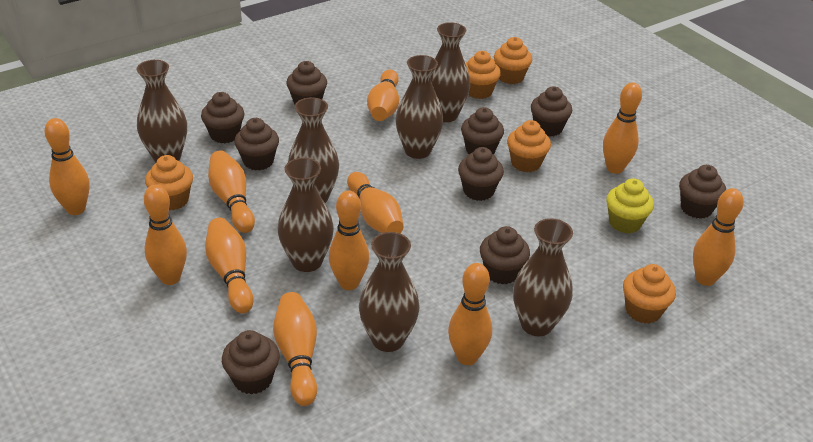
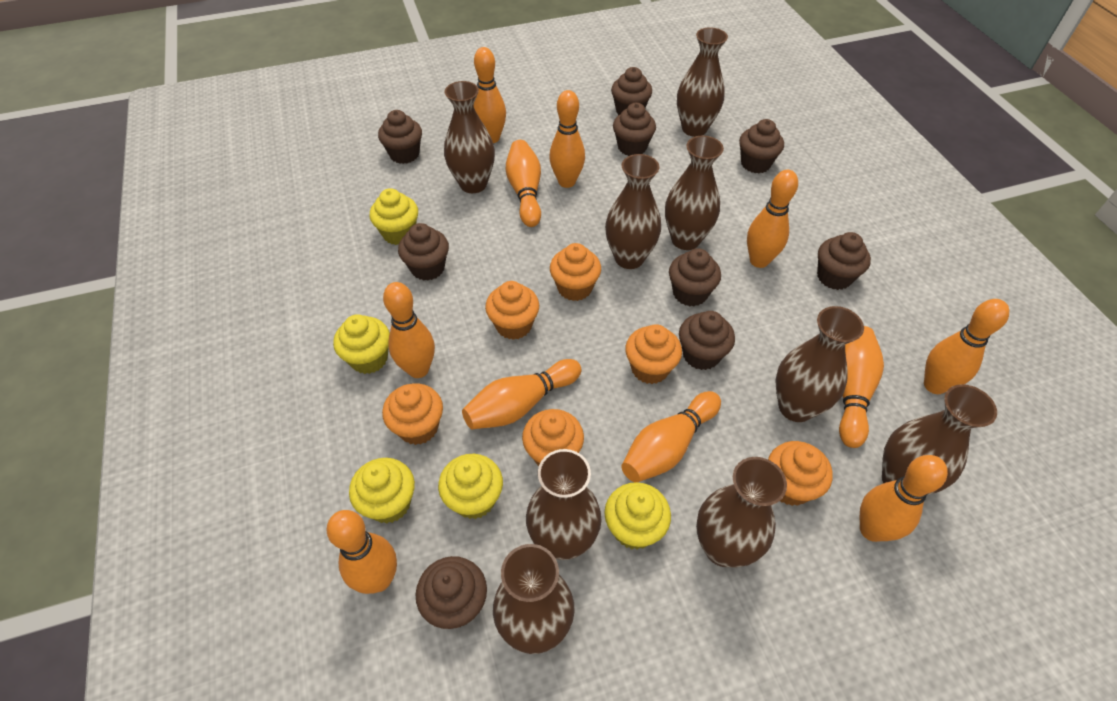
brown vase: 7 -> 9
orange cupcake: 5 -> 6
yellow cupcake: 1 -> 5

